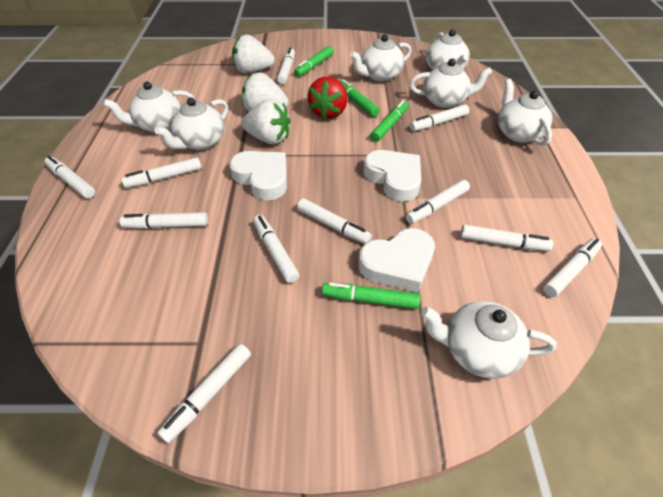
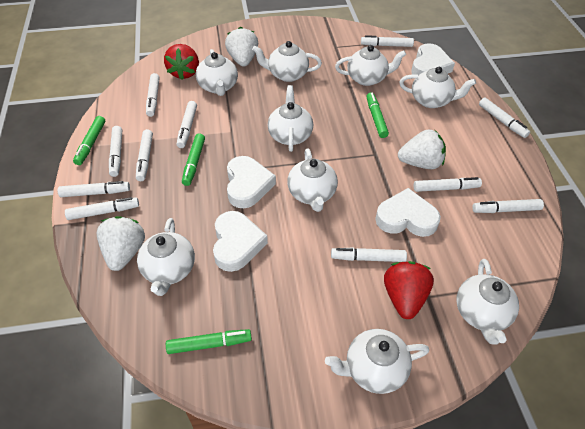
red strawberry: 1 -> 2
white heart: 3 -> 4
white teapot: 7 -> 9

